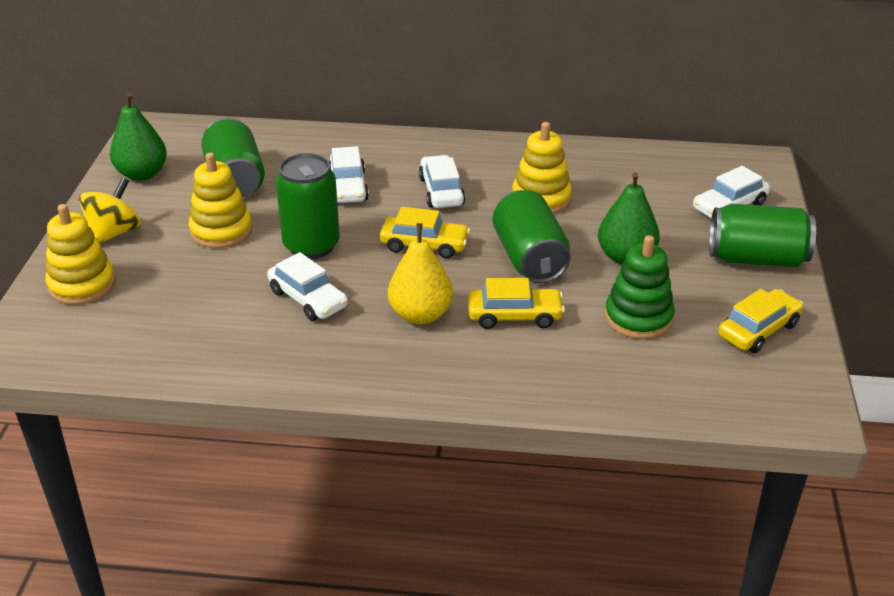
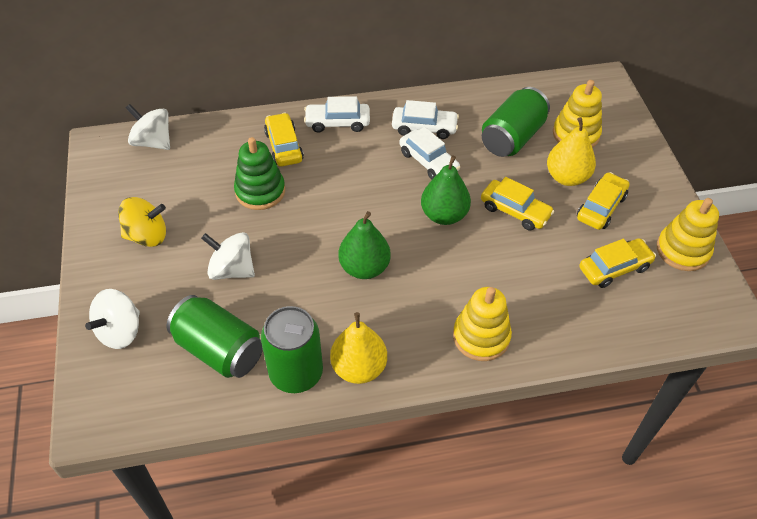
green can: 4 -> 3
white car: 4 -> 3
white spinning top: 0 -> 3
yellow car: 3 -> 4
yellow pear: 1 -> 2

